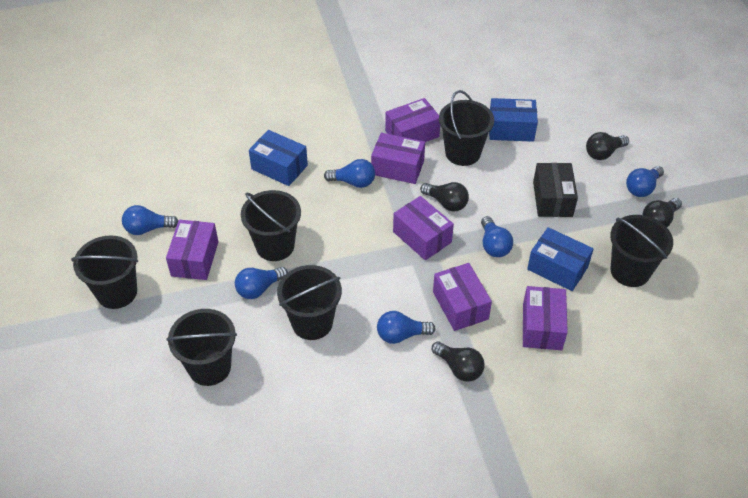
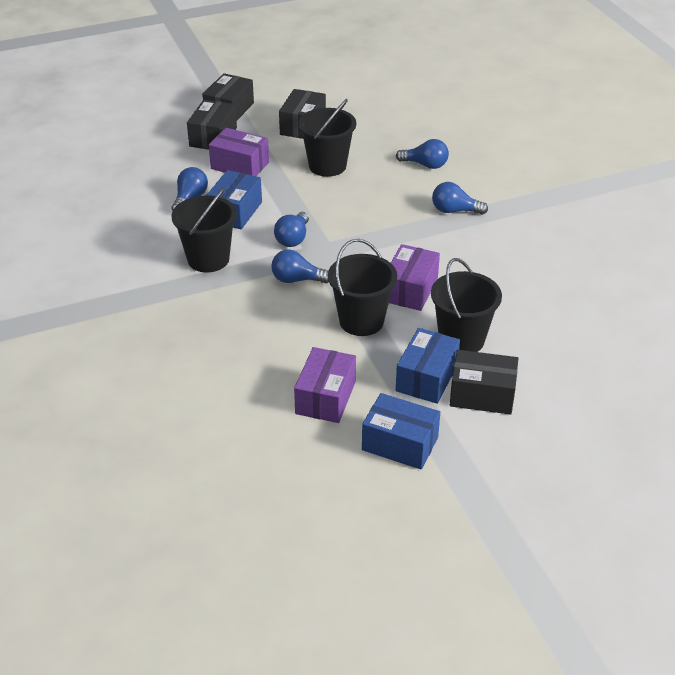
black box: 1 -> 4
black bucket: 6 -> 4
black light bulb: 4 -> 0
blue light bulb: 6 -> 5
purple box: 6 -> 3

